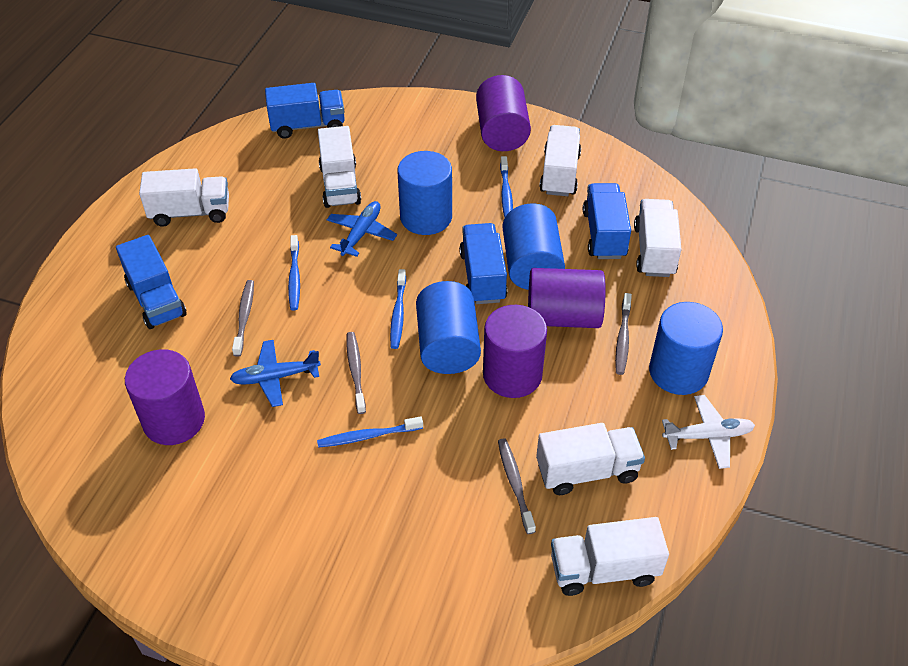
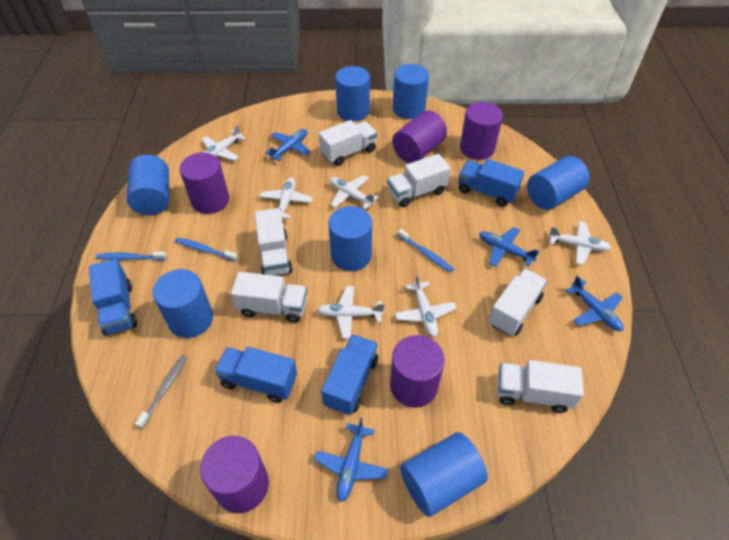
blue cylinder: 4 -> 7
blue plane: 2 -> 4
blue toothbrush: 4 -> 3
grey toothbrush: 4 -> 1
purple cylinder: 4 -> 5
white plane: 1 -> 6

